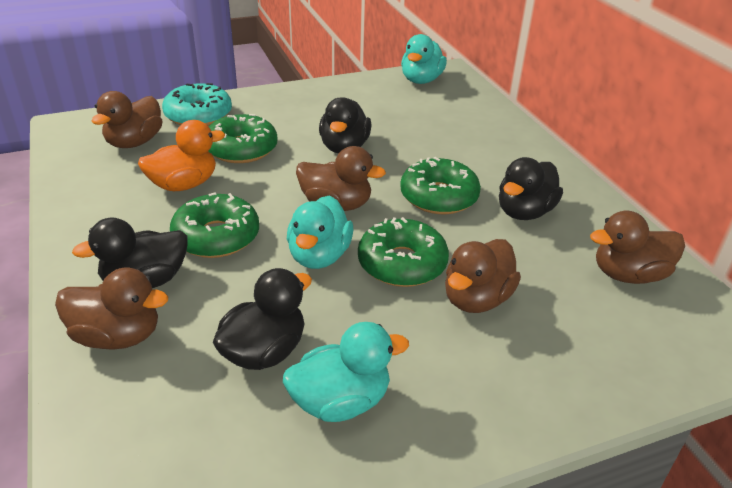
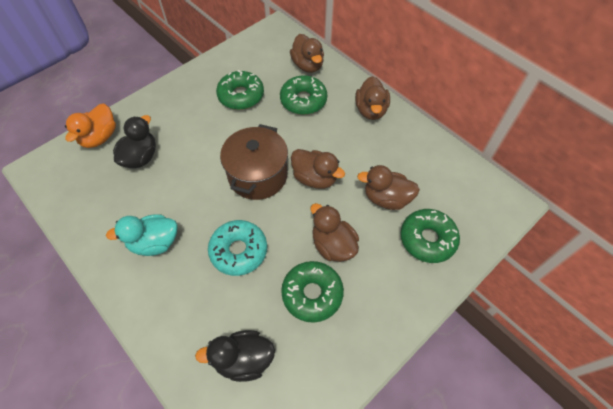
black duck: 4 -> 2
brown pot: 0 -> 1
turquoise duck: 3 -> 1

